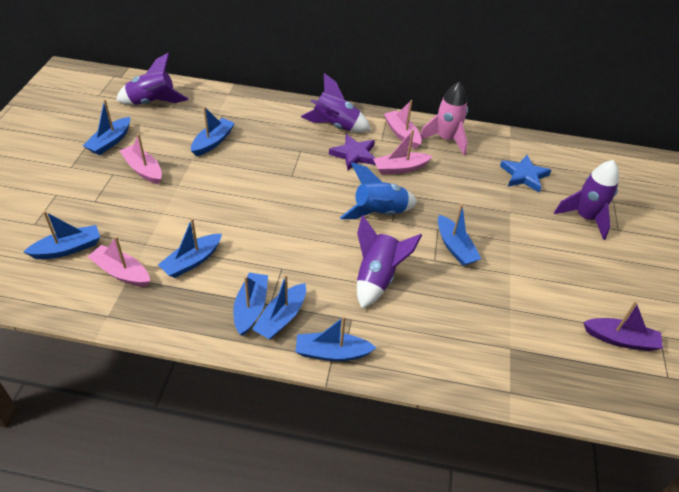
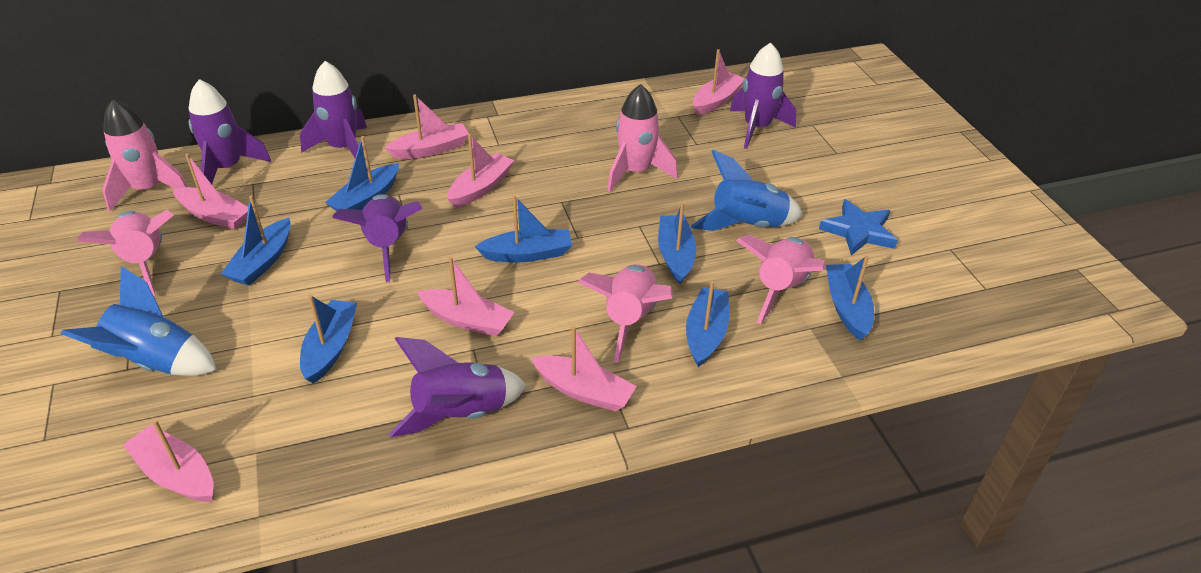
blue boat: 8 -> 7
blue rocket: 1 -> 2
pink boat: 4 -> 7
pink rocket: 1 -> 5
purple boat: 1 -> 0
purple rocket: 4 -> 5
purple star: 1 -> 0

